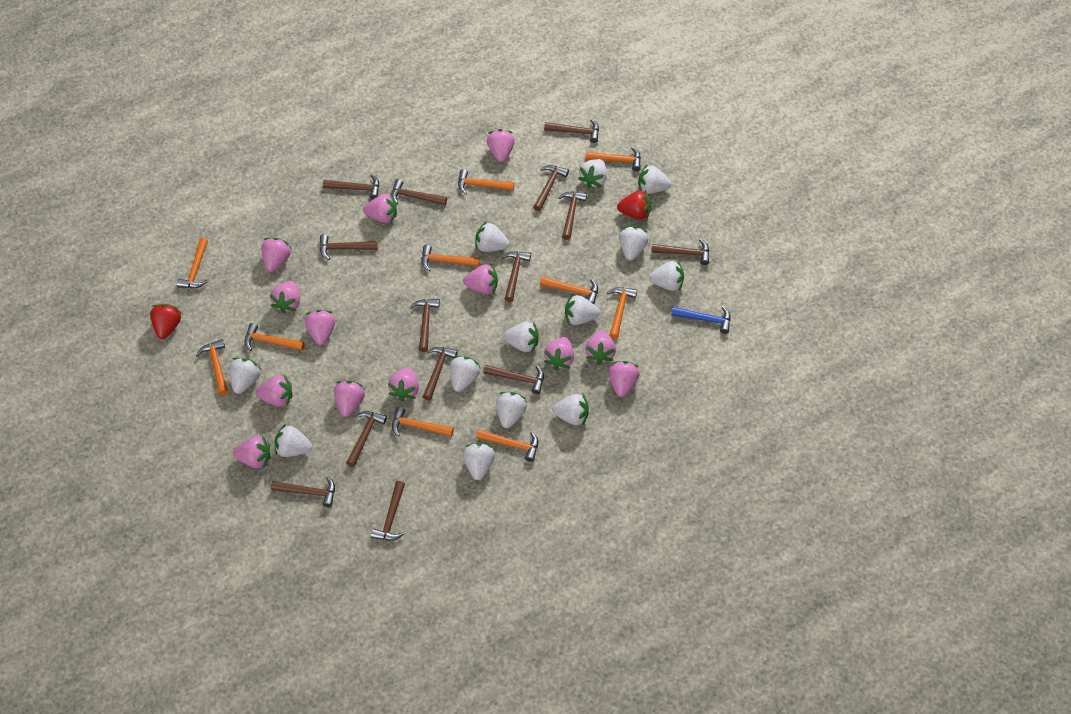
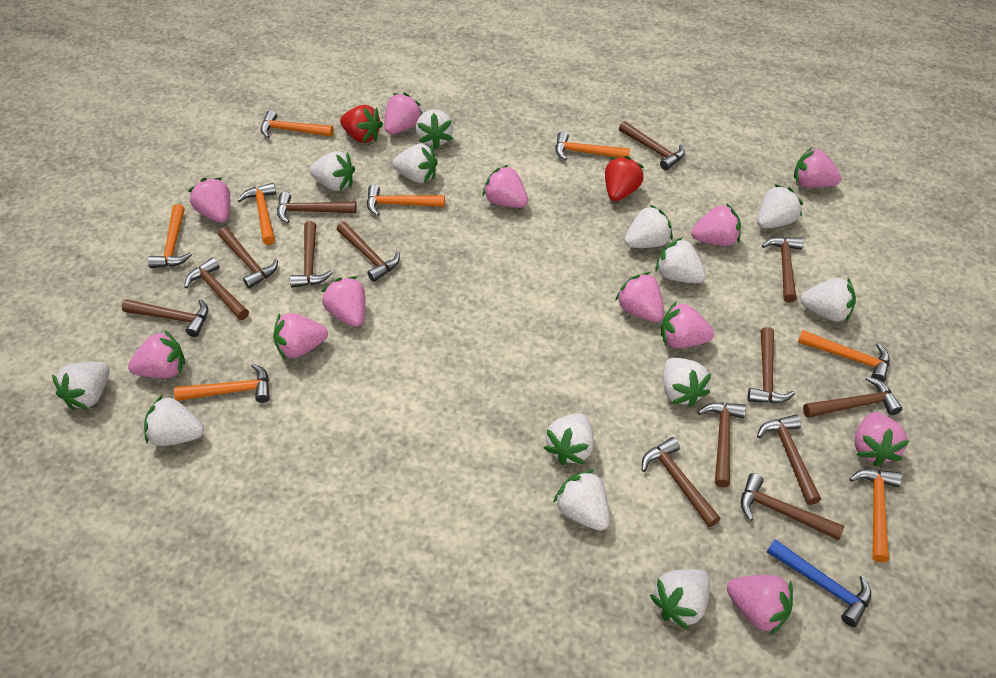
orange hammer: 10 -> 8
pink strawberry: 13 -> 12

